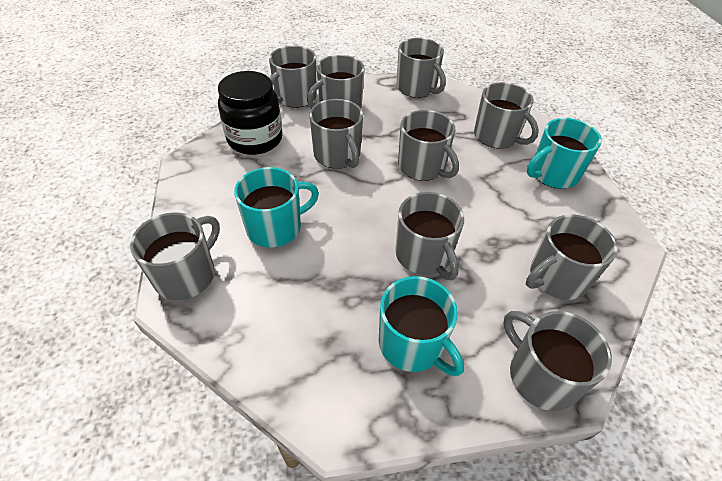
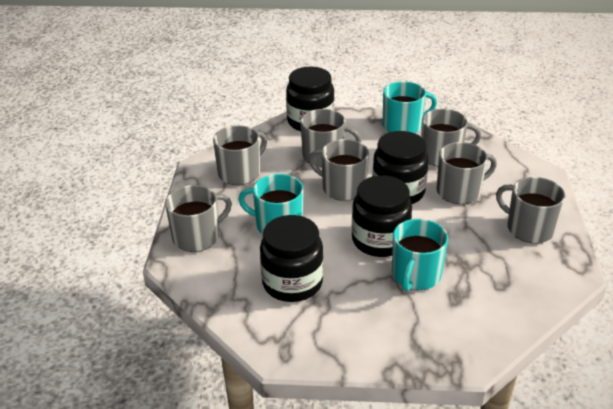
black jar: 1 -> 4
grey mug: 10 -> 7

